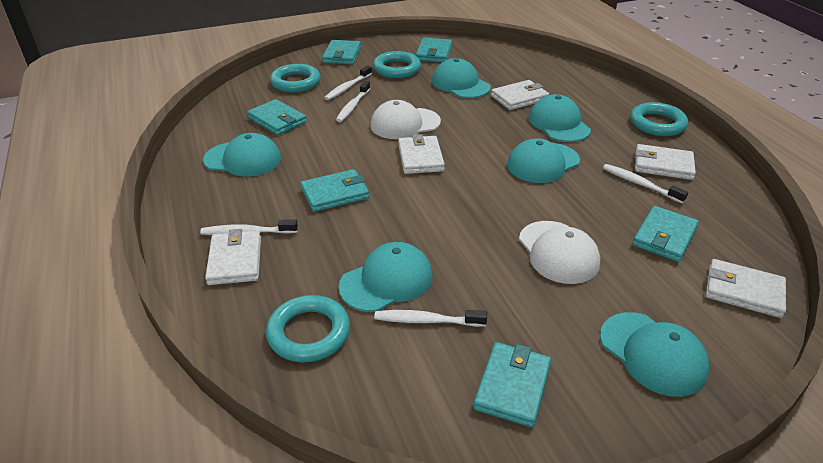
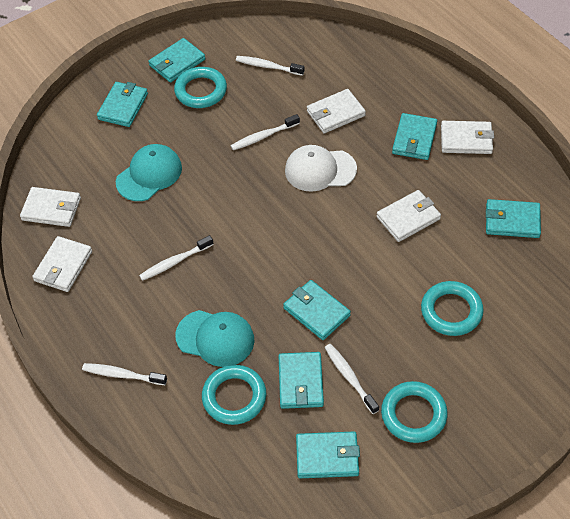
turquoise cap: 6 -> 2
turquoise wallet: 6 -> 7
white cap: 2 -> 1

